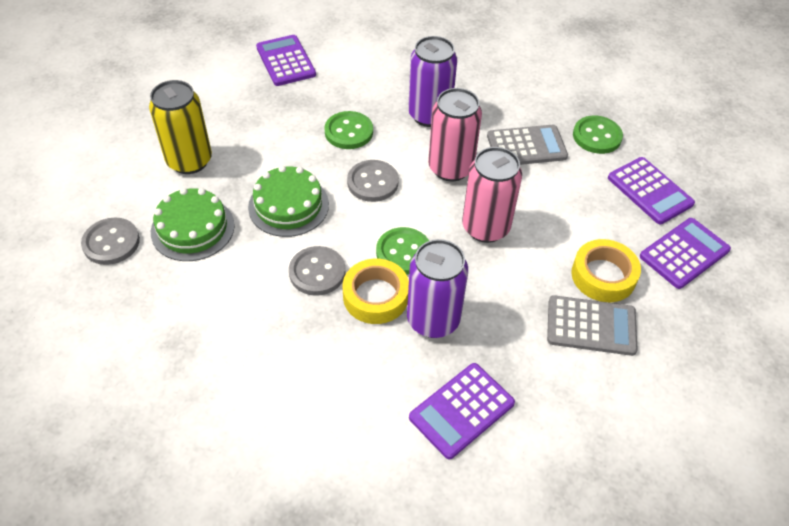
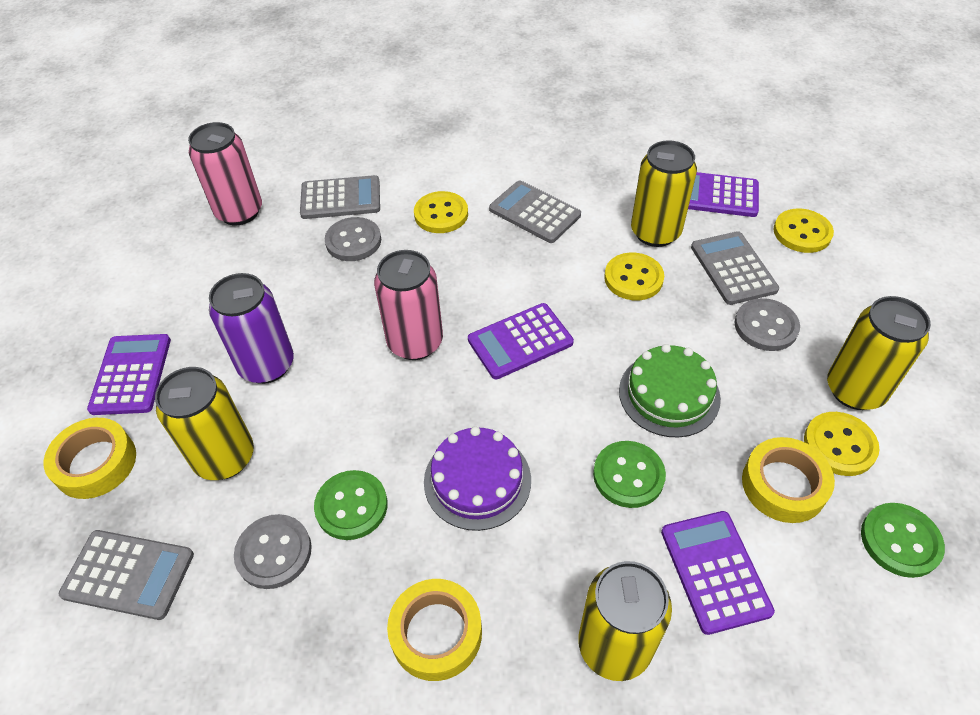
green cake: 2 -> 1
grey calculator: 2 -> 4
purple cake: 0 -> 1
purple can: 2 -> 1
yellow button: 0 -> 4
yellow can: 1 -> 4
yellow tape: 2 -> 3

